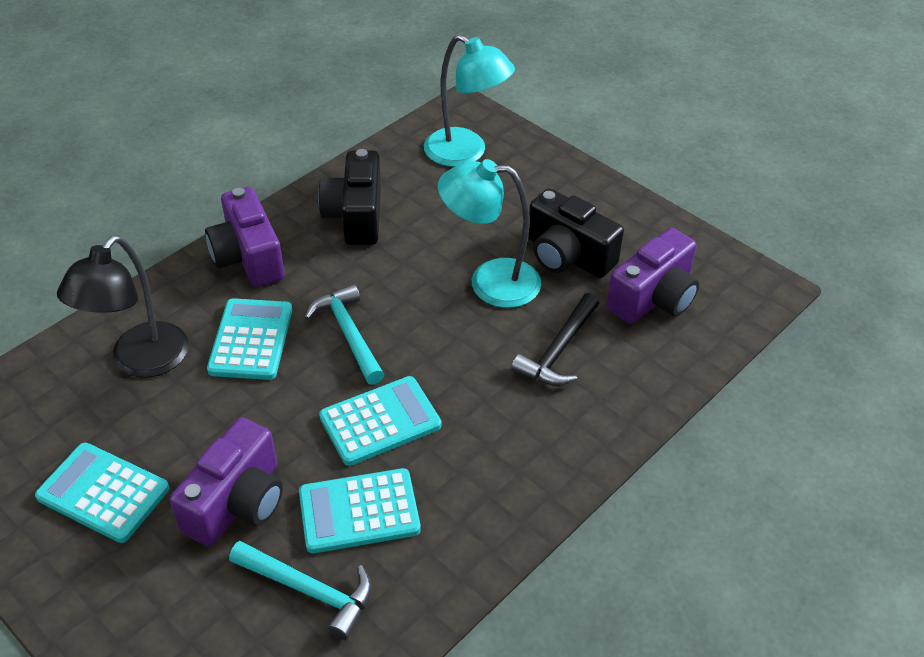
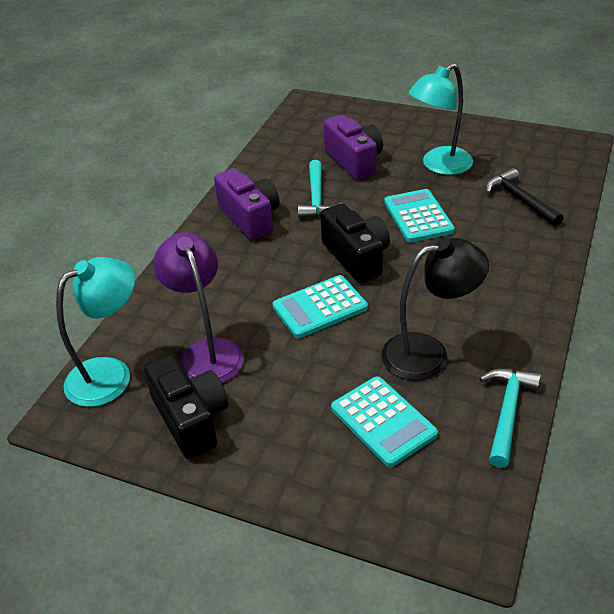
purple camera: 3 -> 2
purple lamp: 0 -> 1
turquoise calculator: 4 -> 3

